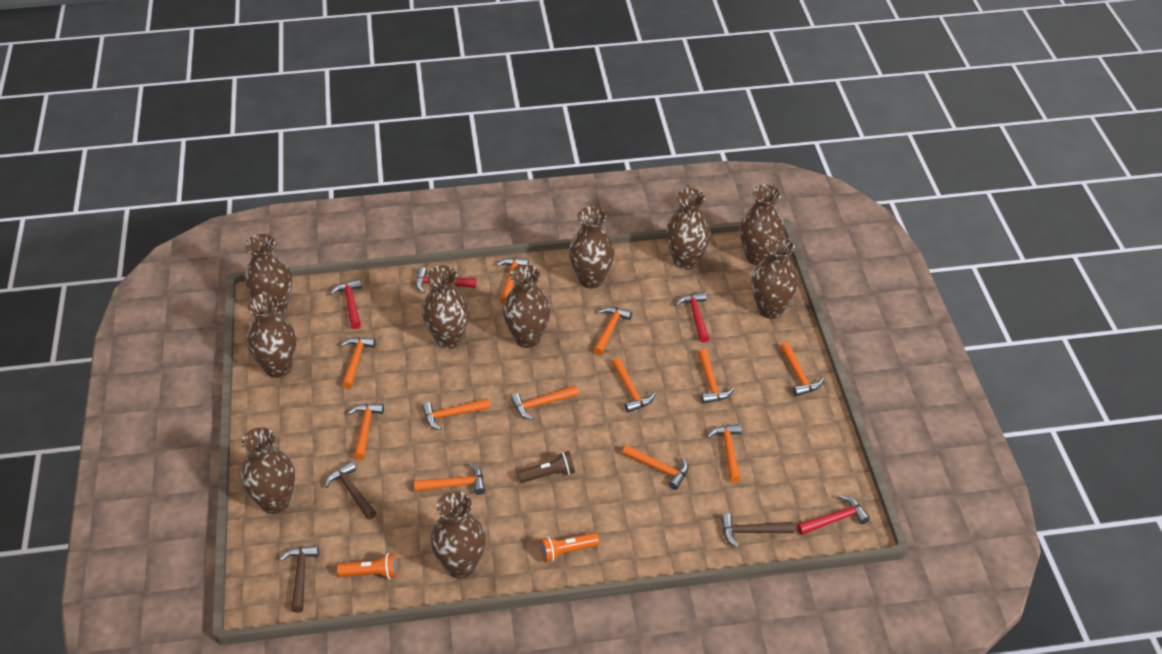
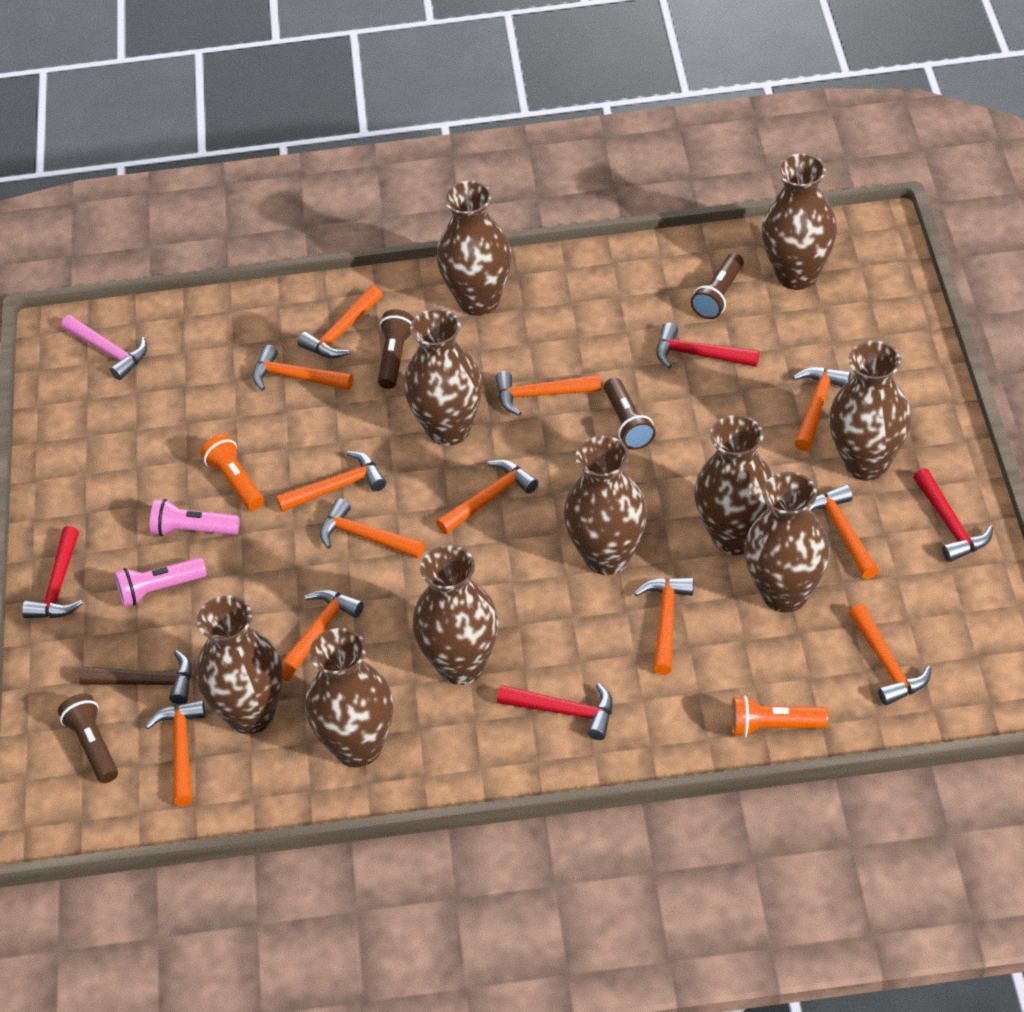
brown flashlight: 1 -> 4
brown hammer: 3 -> 1
pink flashlight: 0 -> 2
pink hammer: 0 -> 1

